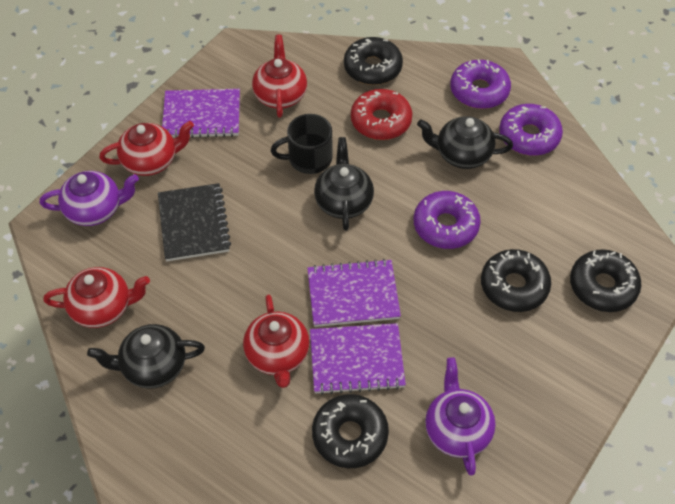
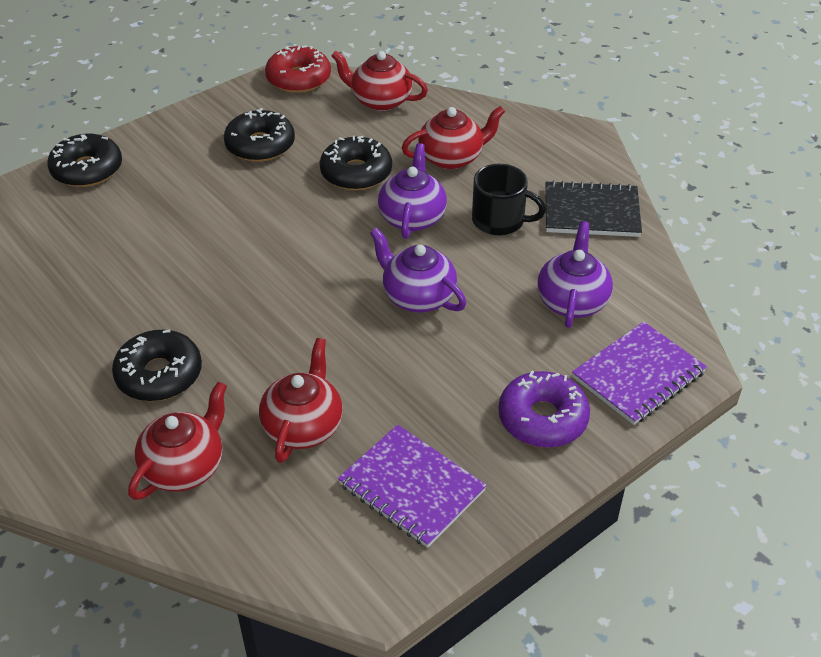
black teapot: 3 -> 0
purple donut: 3 -> 1
purple notebook: 3 -> 2
purple teapot: 2 -> 3

